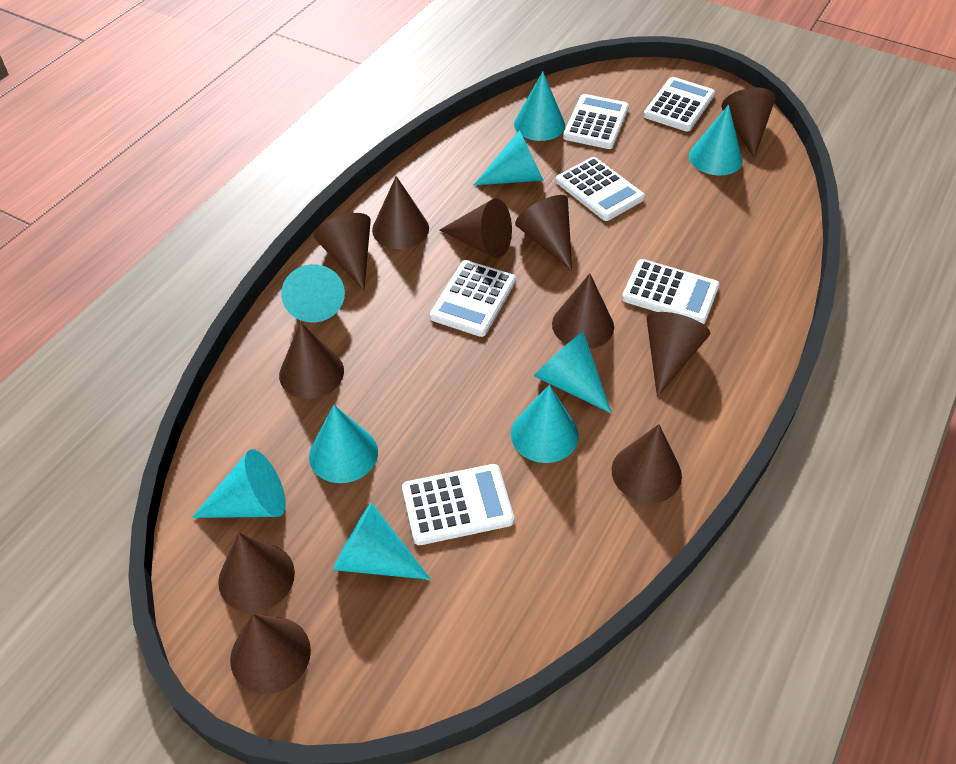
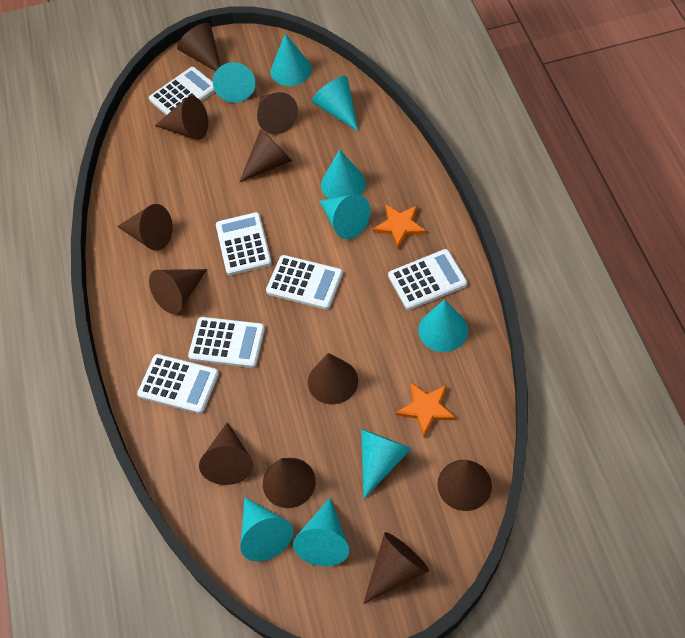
orange star: 0 -> 2

